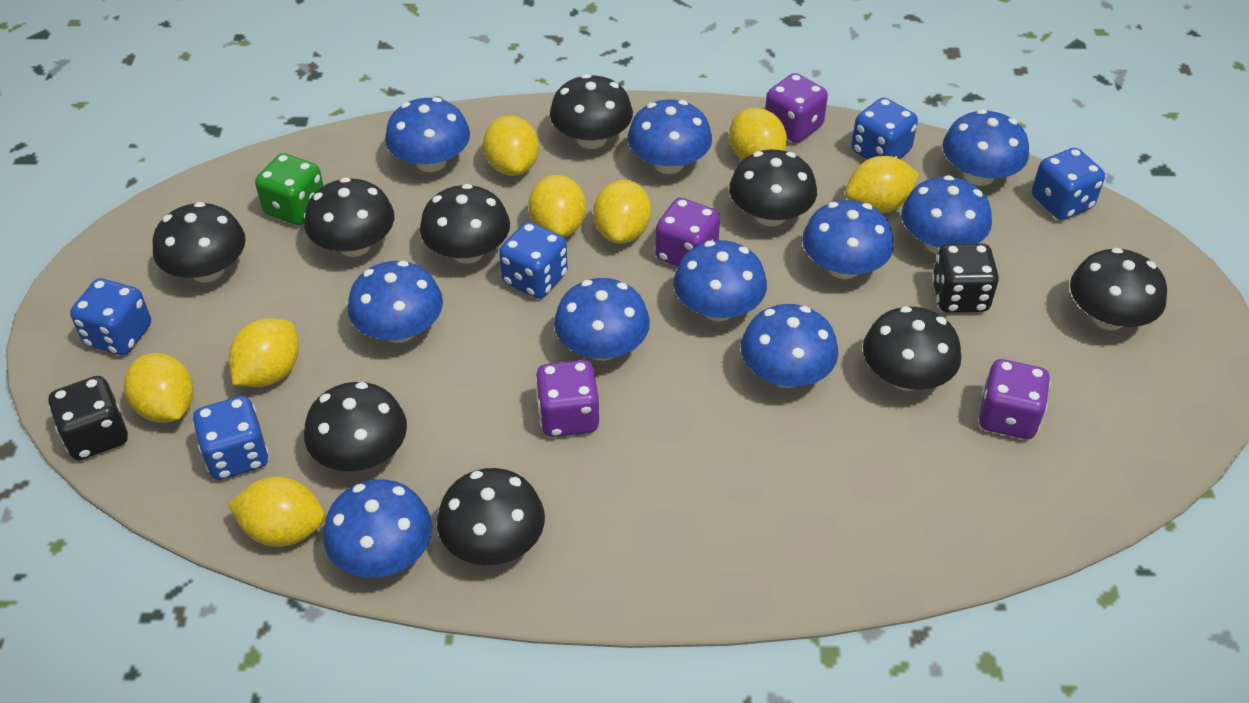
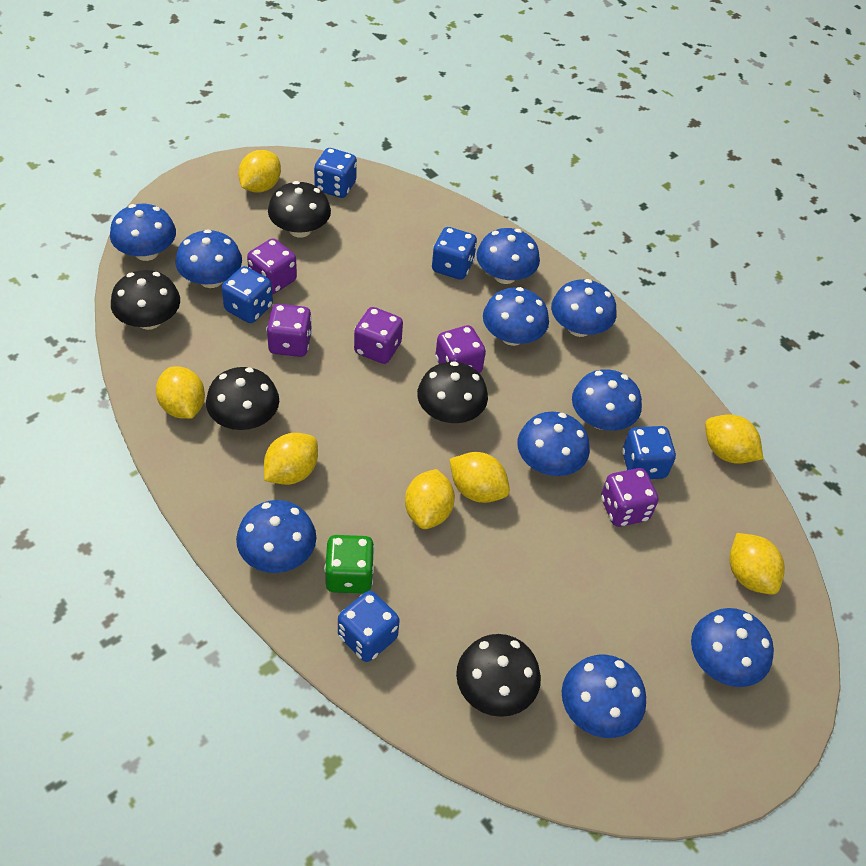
black dice: 2 -> 0
black mushroom: 9 -> 5
purple dice: 4 -> 5
yellow lemon: 8 -> 7

